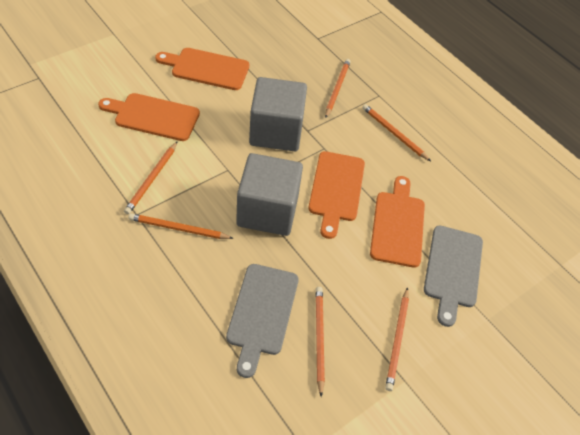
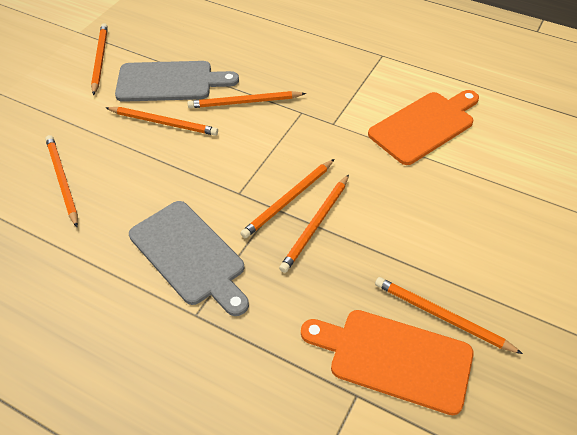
grey cube: 2 -> 0
orange cutting board: 4 -> 2
orange pencil: 6 -> 7

